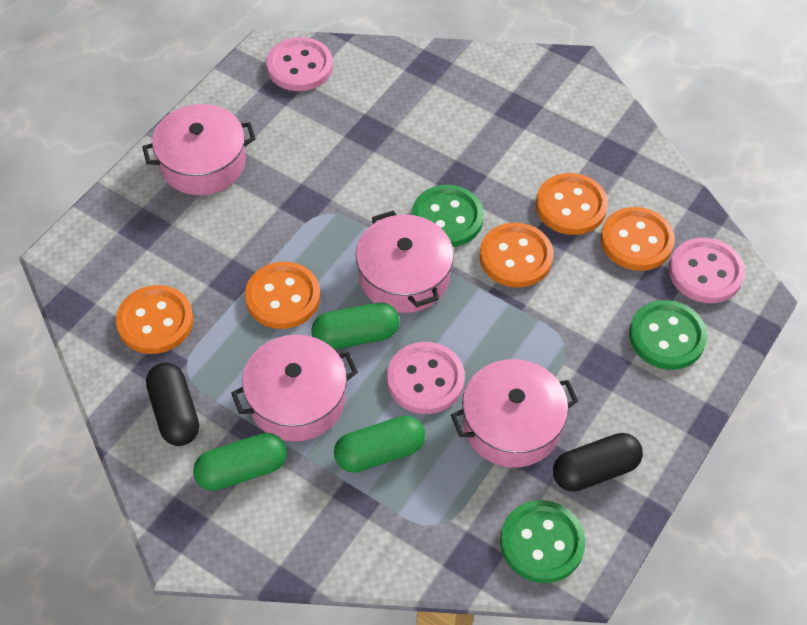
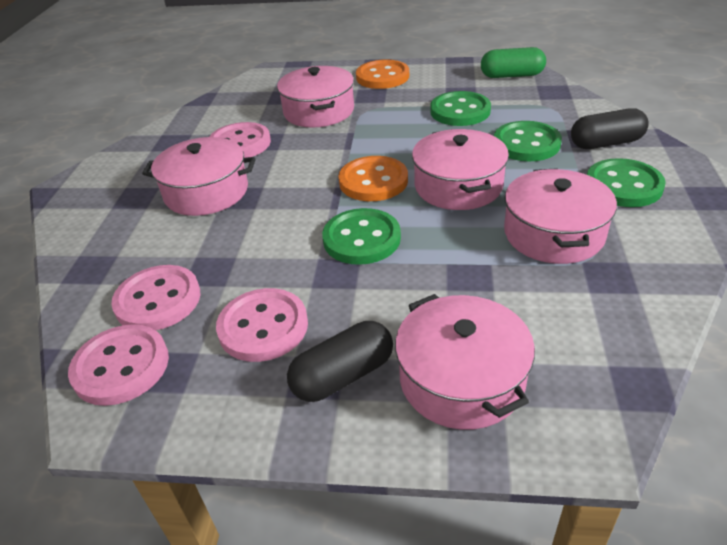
green button: 3 -> 4
green capsule: 3 -> 1
orange button: 5 -> 2
pink button: 3 -> 4
pink pot: 4 -> 5

